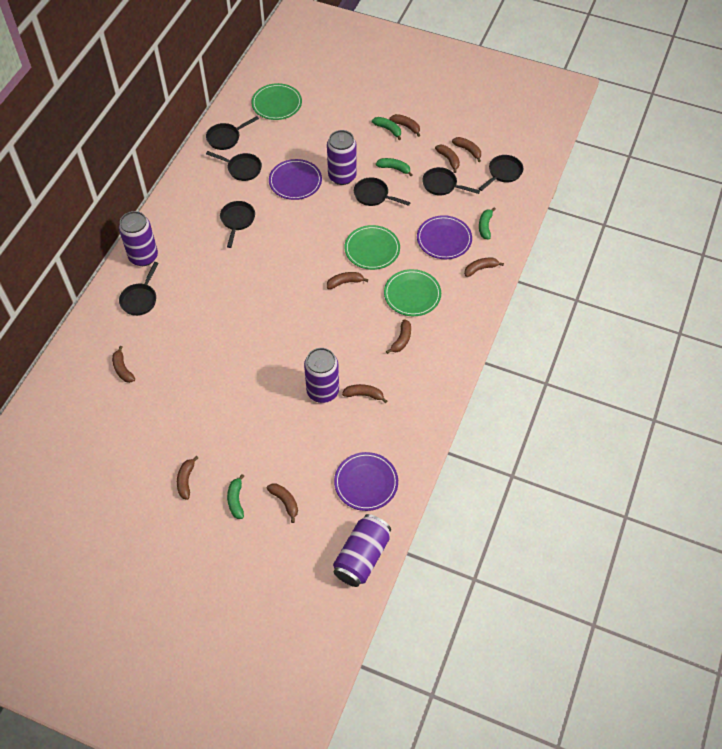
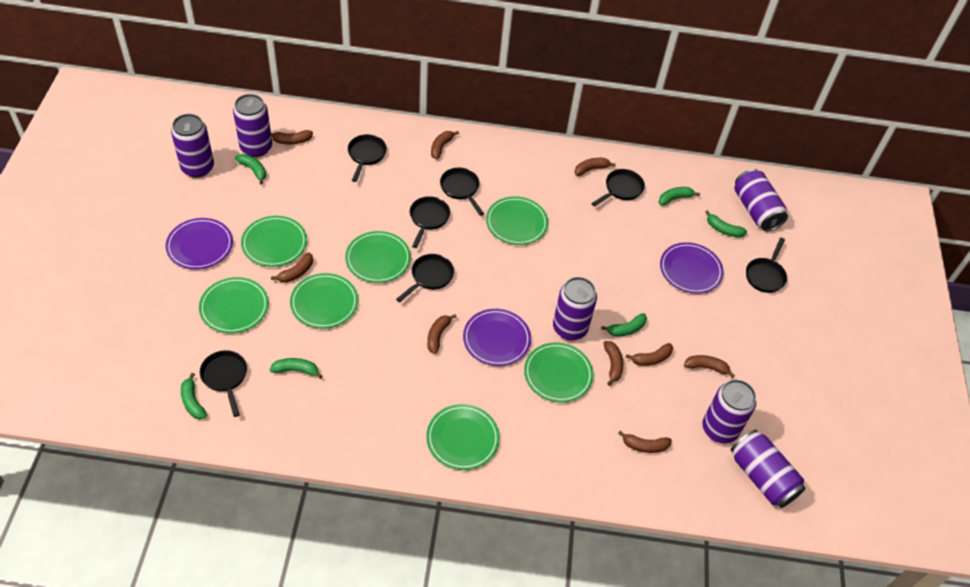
brown banana: 10 -> 9
green banana: 4 -> 6
green plate: 3 -> 7
purple can: 4 -> 6

